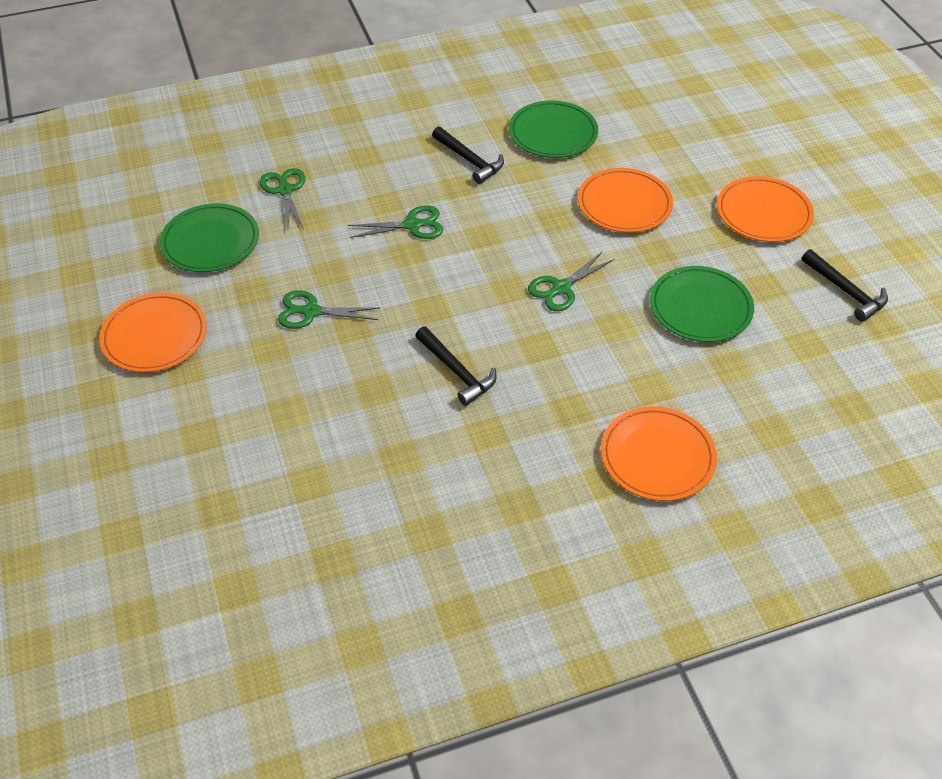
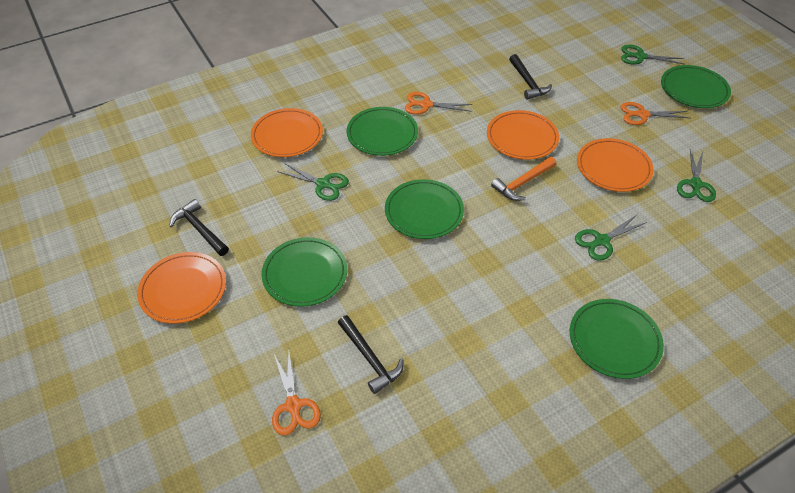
green plate: 3 -> 5
orange hammer: 0 -> 1
orange scissors: 0 -> 3

